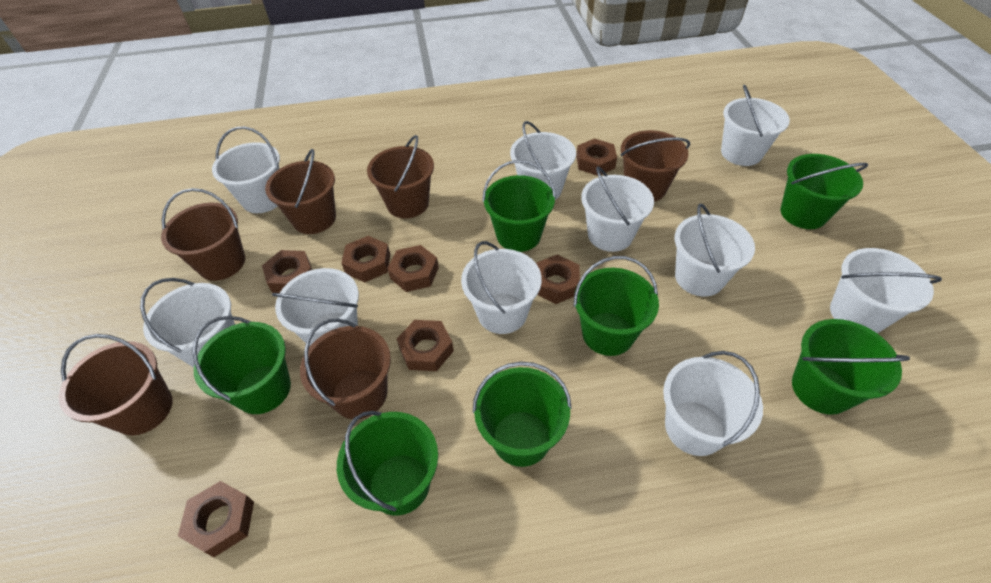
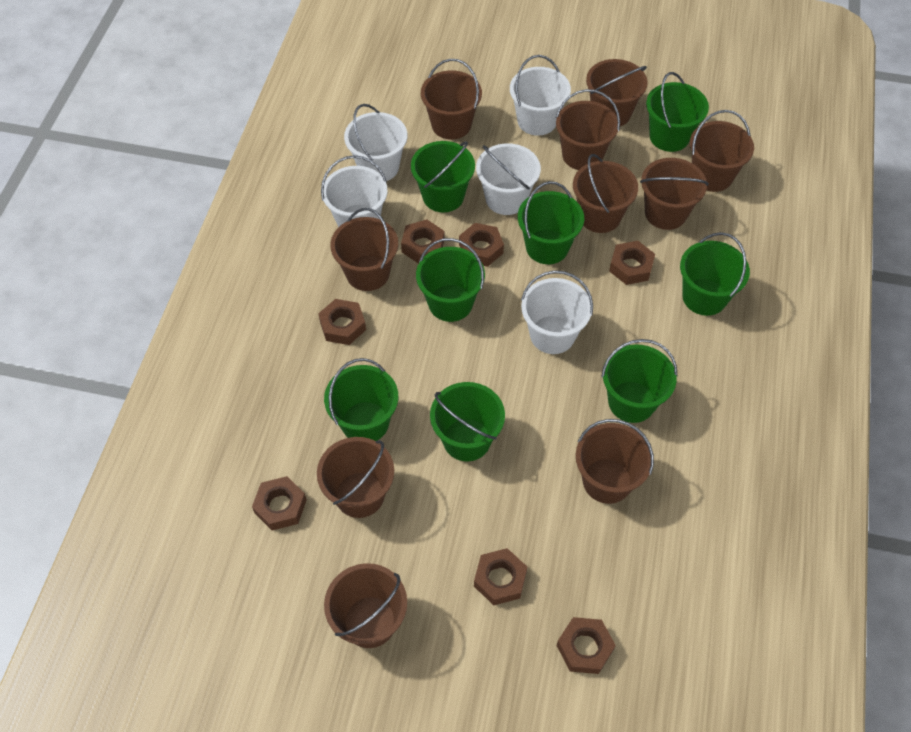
brown bucket: 6 -> 10
green bucket: 7 -> 8
white bucket: 10 -> 5

